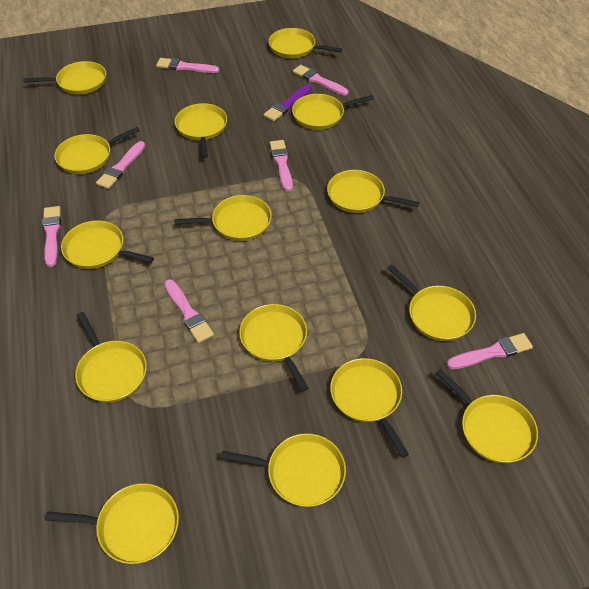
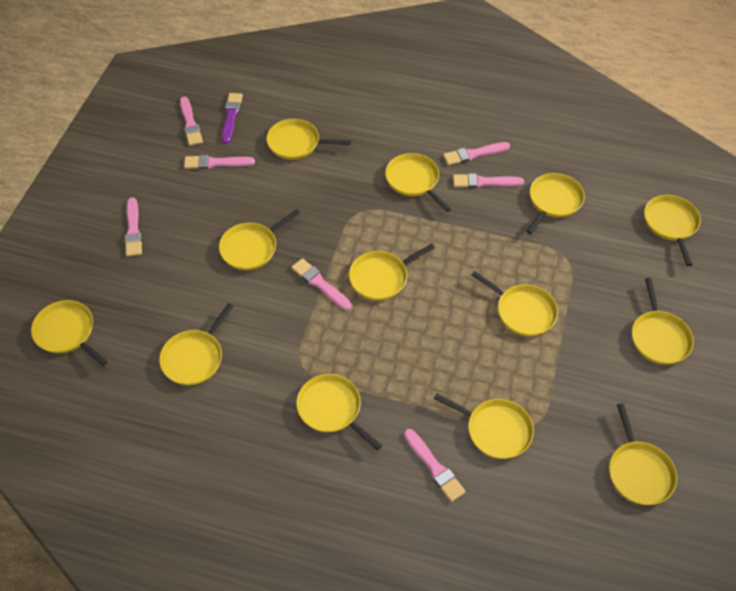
yellow pan: 15 -> 13

